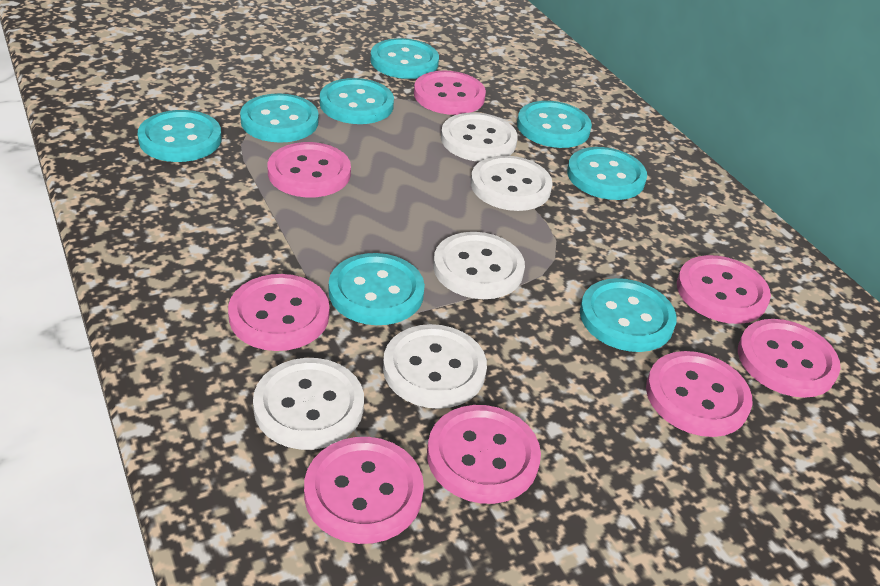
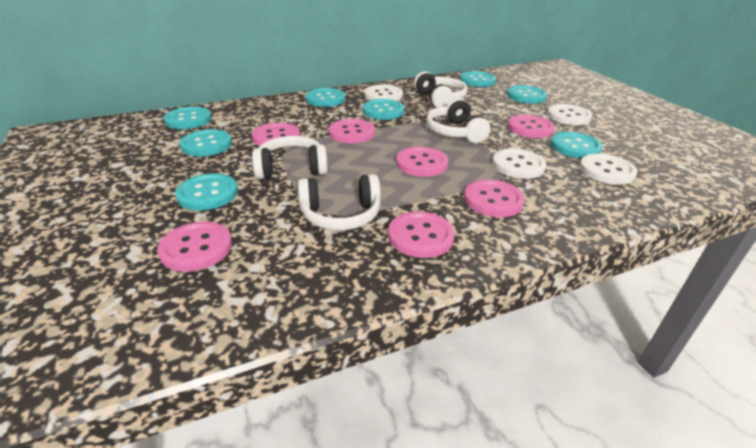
pink button: 8 -> 7
white button: 5 -> 4
white headphones: 0 -> 4

